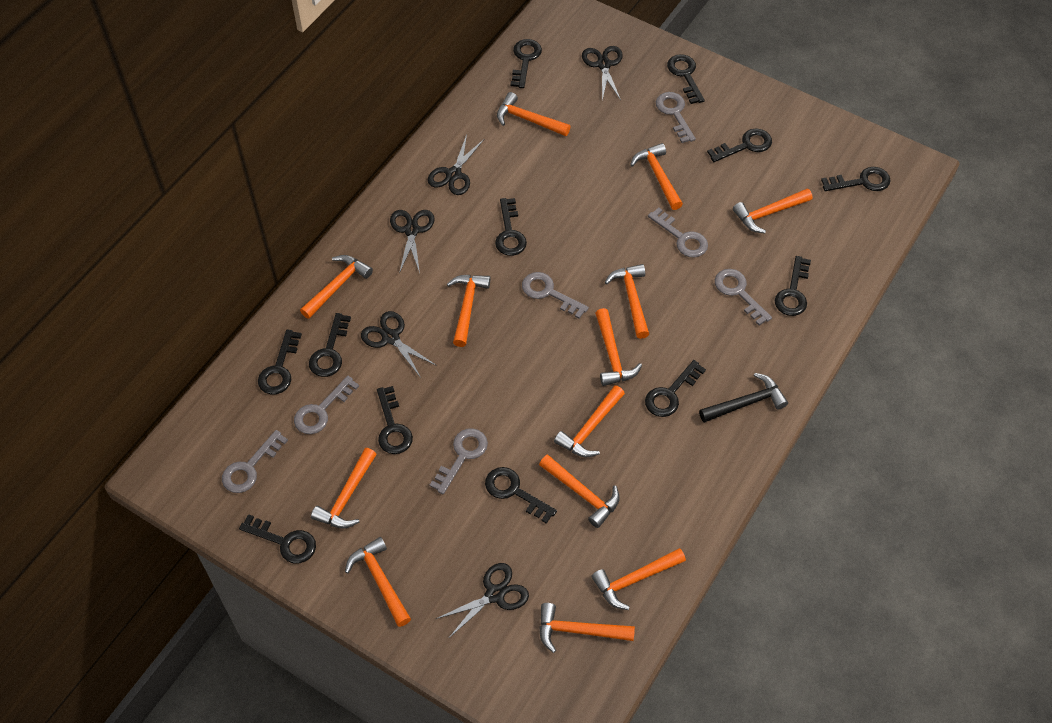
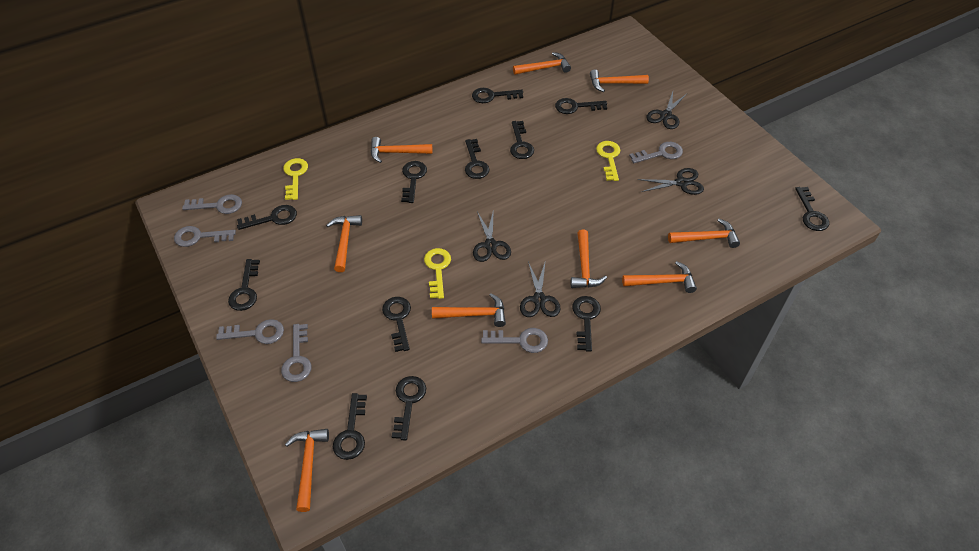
black hammer: 1 -> 0
black scissors: 5 -> 4
grey key: 7 -> 6
orange hammer: 13 -> 9
yellow key: 0 -> 3

